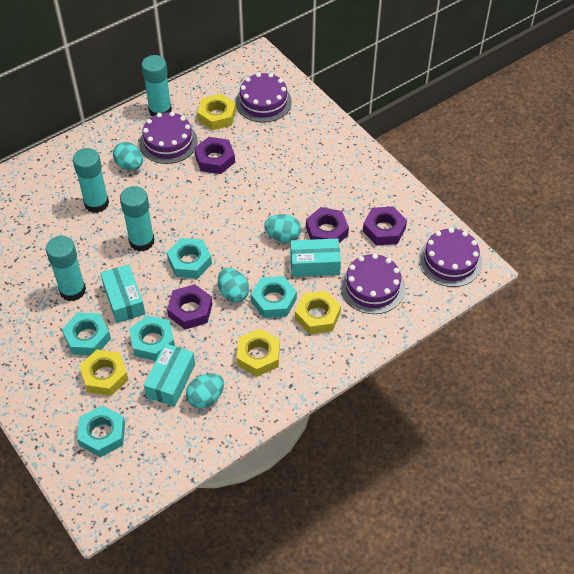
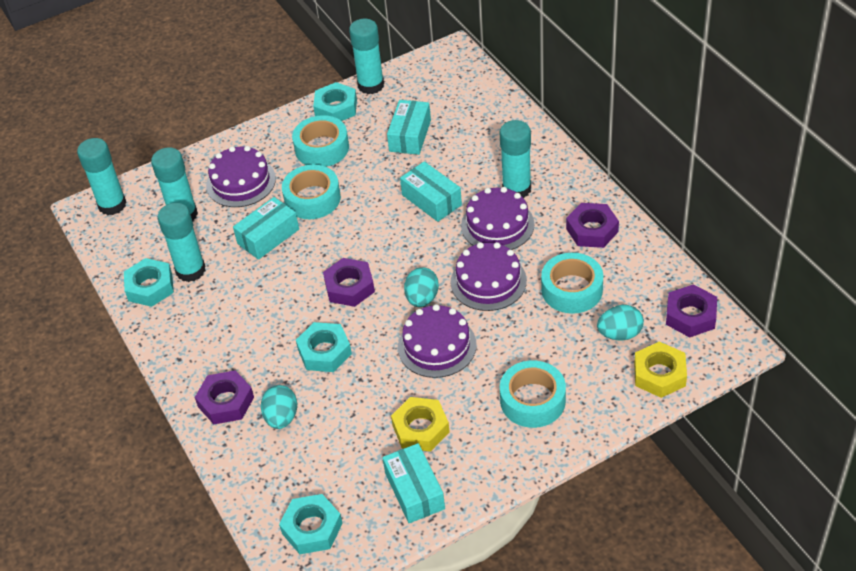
turquoise box: 3 -> 4
turquoise egg: 4 -> 3
turquoise glue stick: 4 -> 5
turquoise nut: 5 -> 4
turquoise tape: 0 -> 4
yellow nut: 4 -> 2

